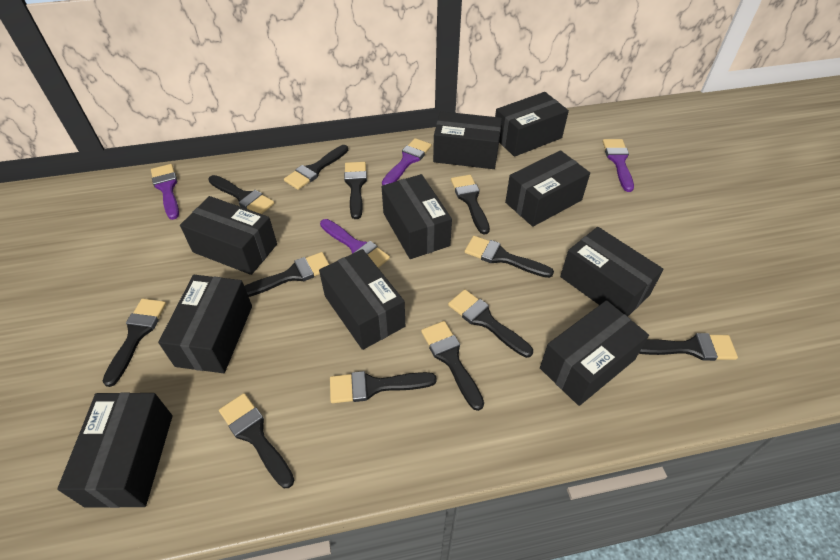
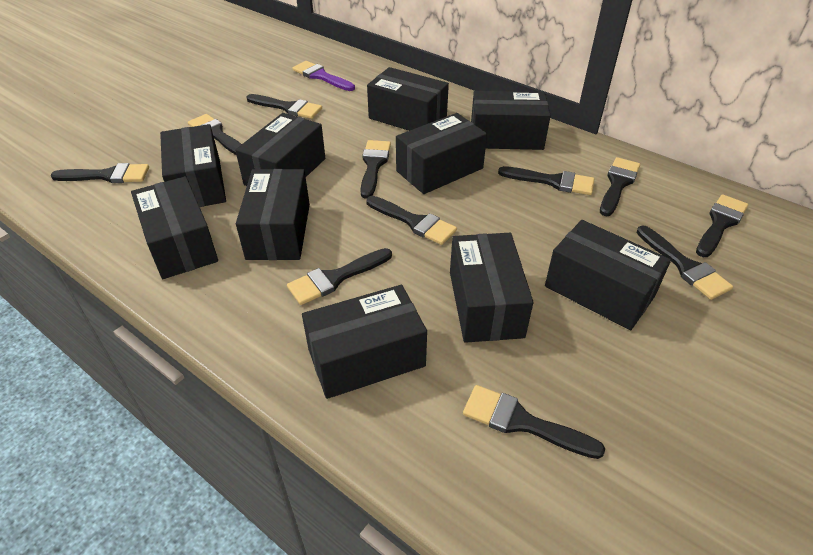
black brush: 12 -> 11
purple brush: 4 -> 1

